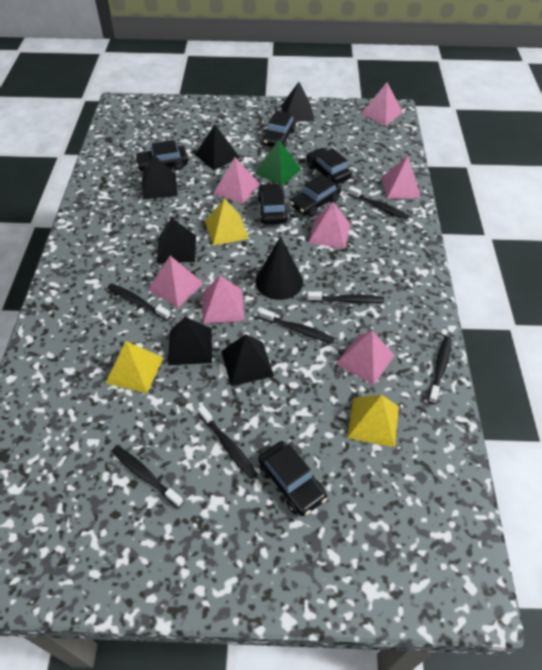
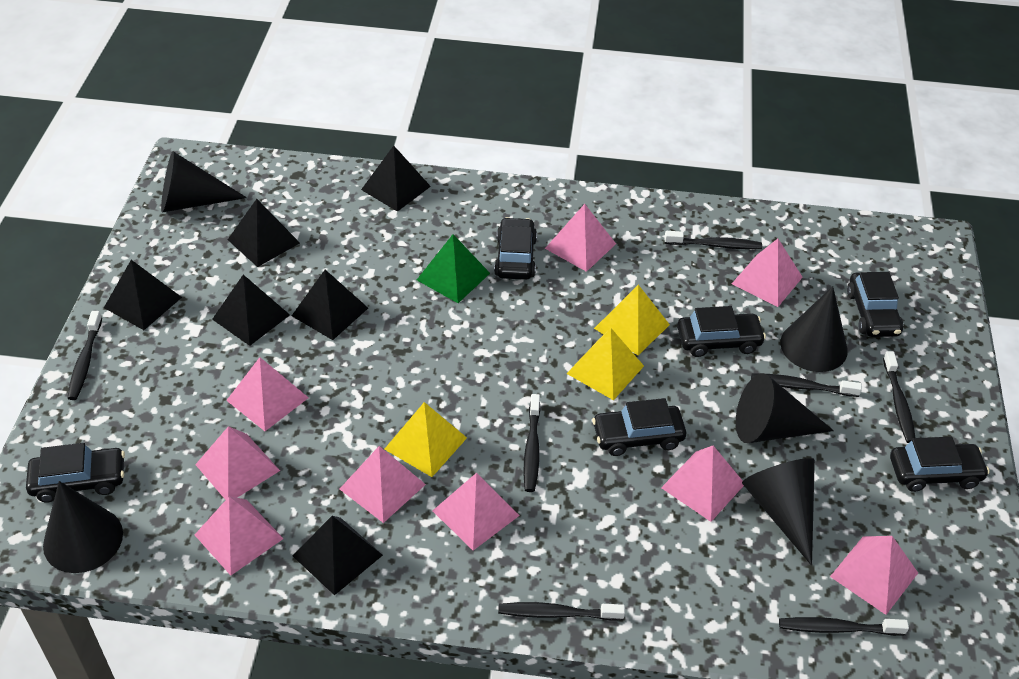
black cone: 1 -> 5
pink pyramid: 7 -> 9

